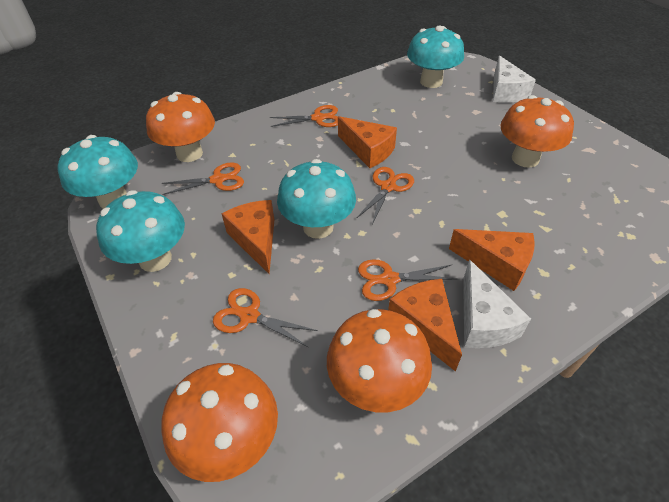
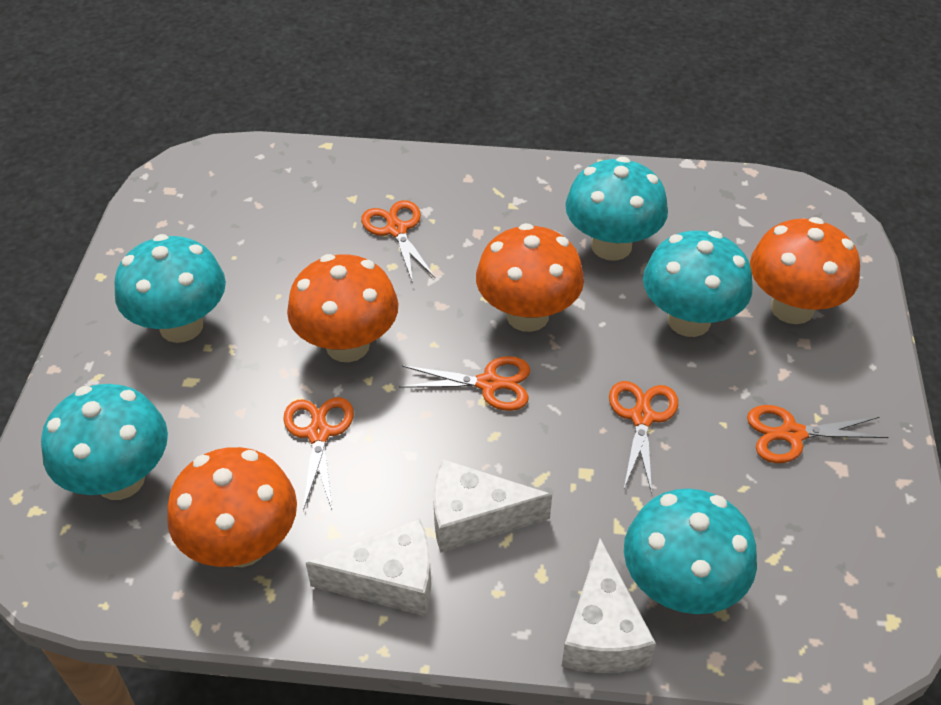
orange cheese: 4 -> 0
turquoise mushroom: 4 -> 5
white cheese: 2 -> 3

